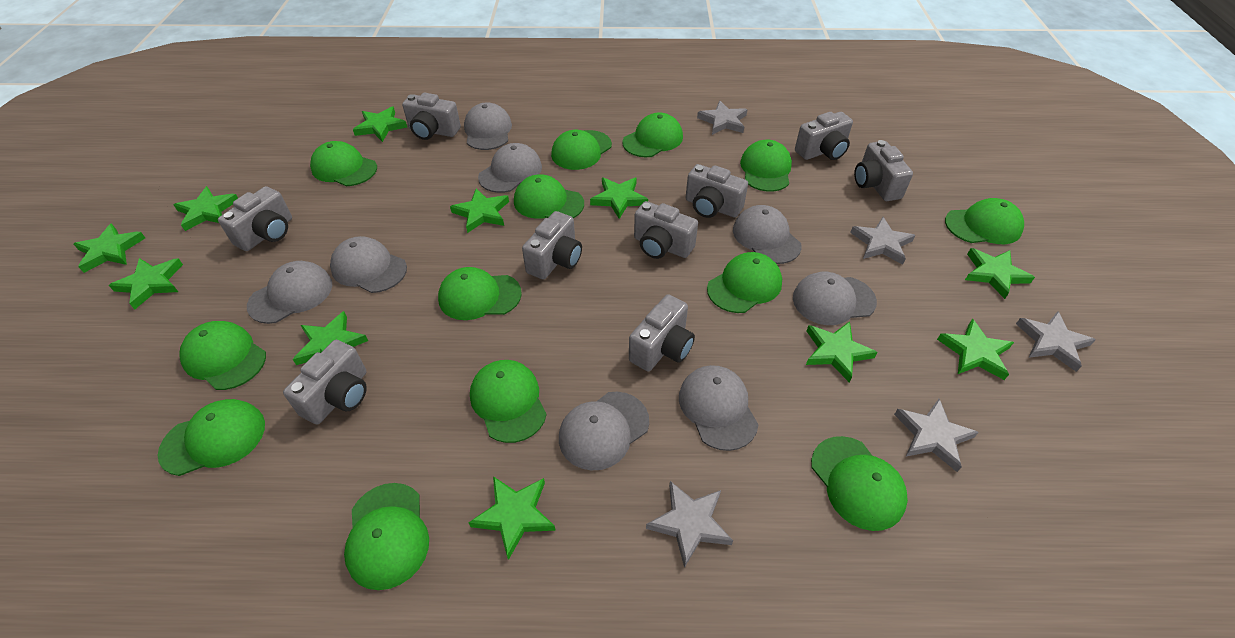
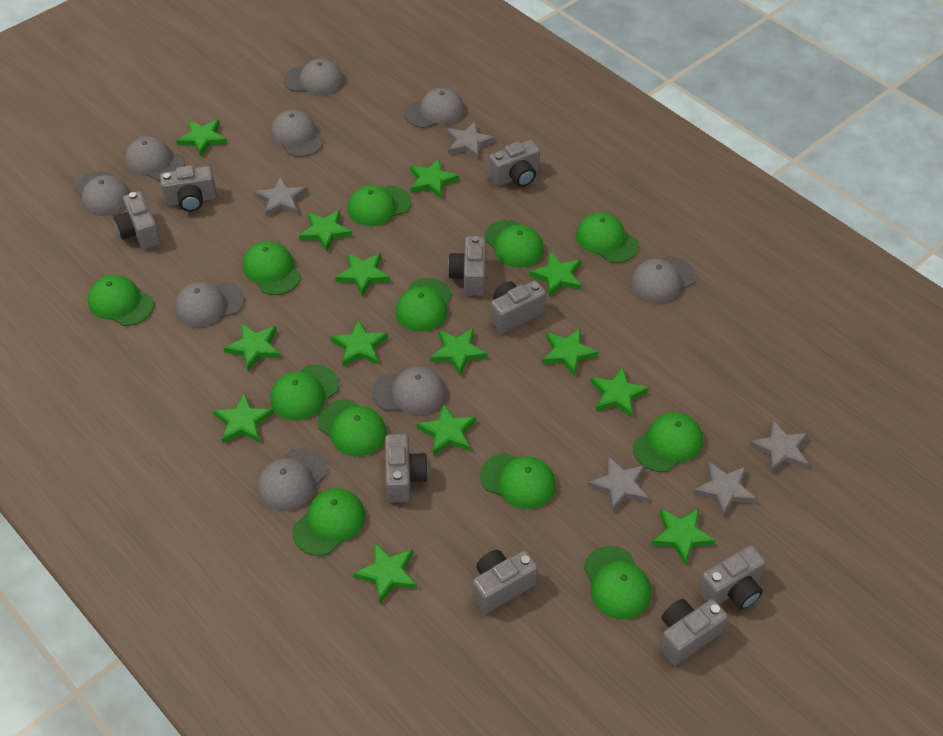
green cap: 13 -> 12
green star: 11 -> 14
grey cap: 8 -> 9

